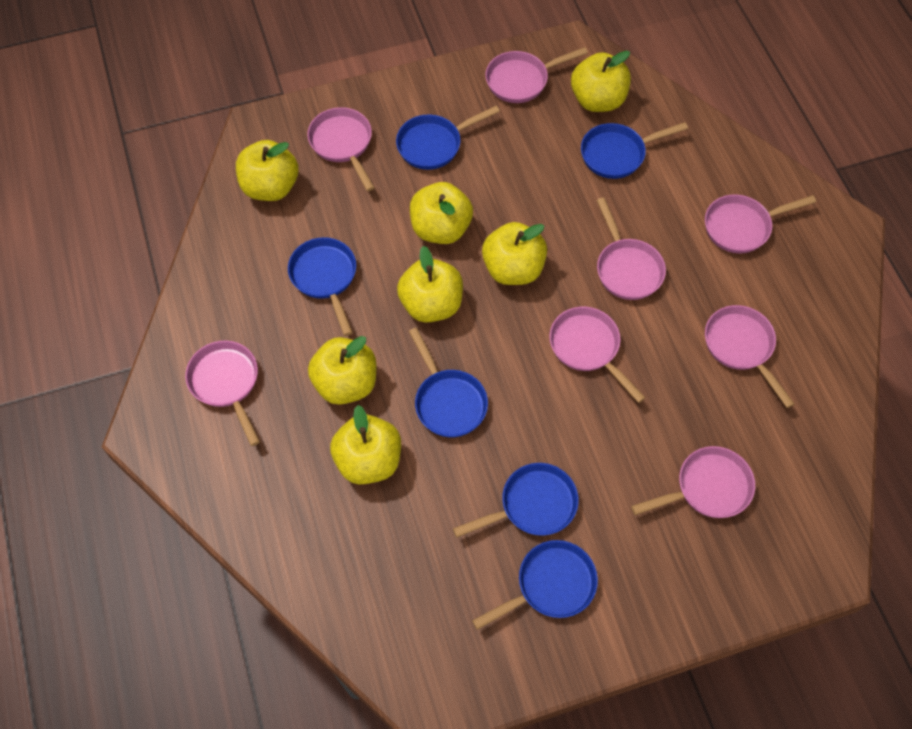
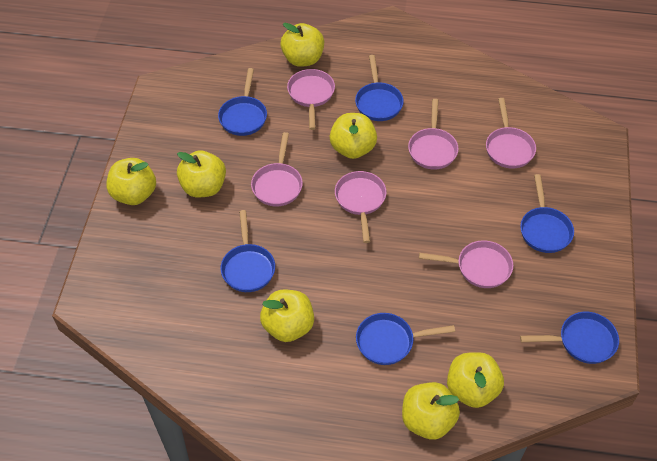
pink pan: 8 -> 6

